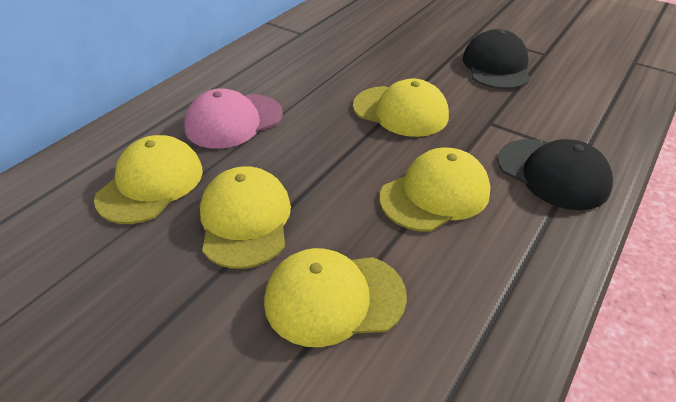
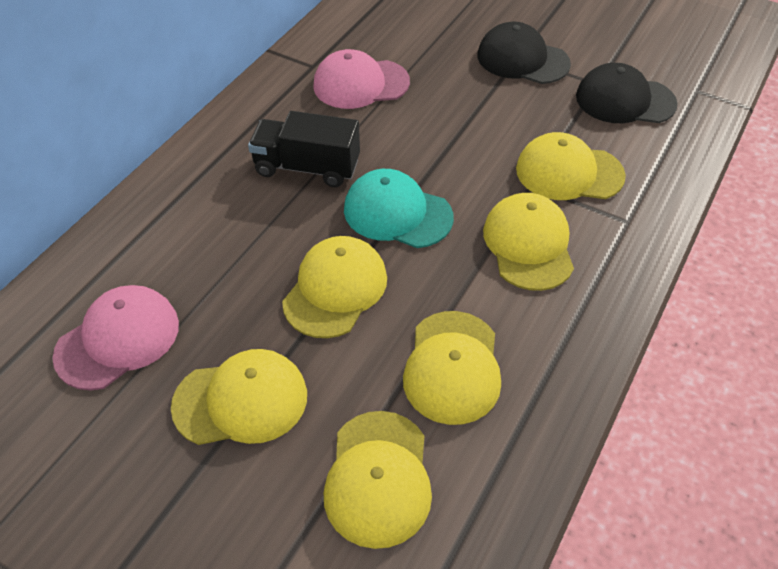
black truck: 0 -> 1
pink cap: 1 -> 2
turquoise cap: 0 -> 1
yellow cap: 5 -> 6

